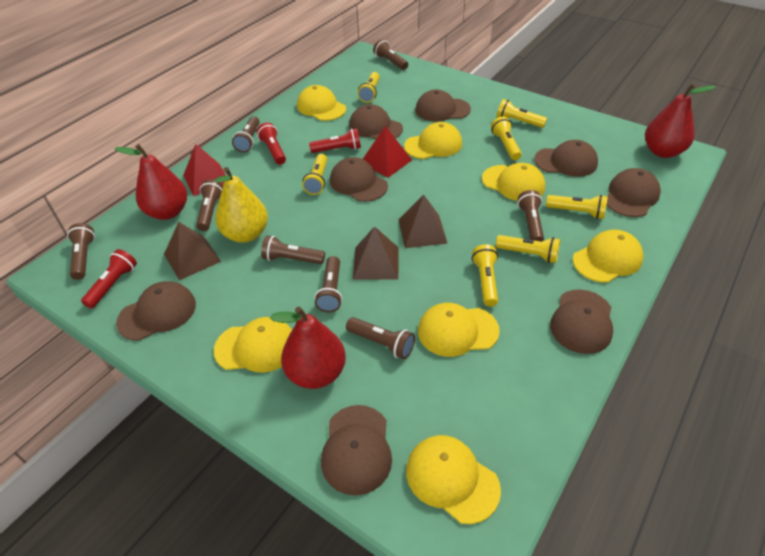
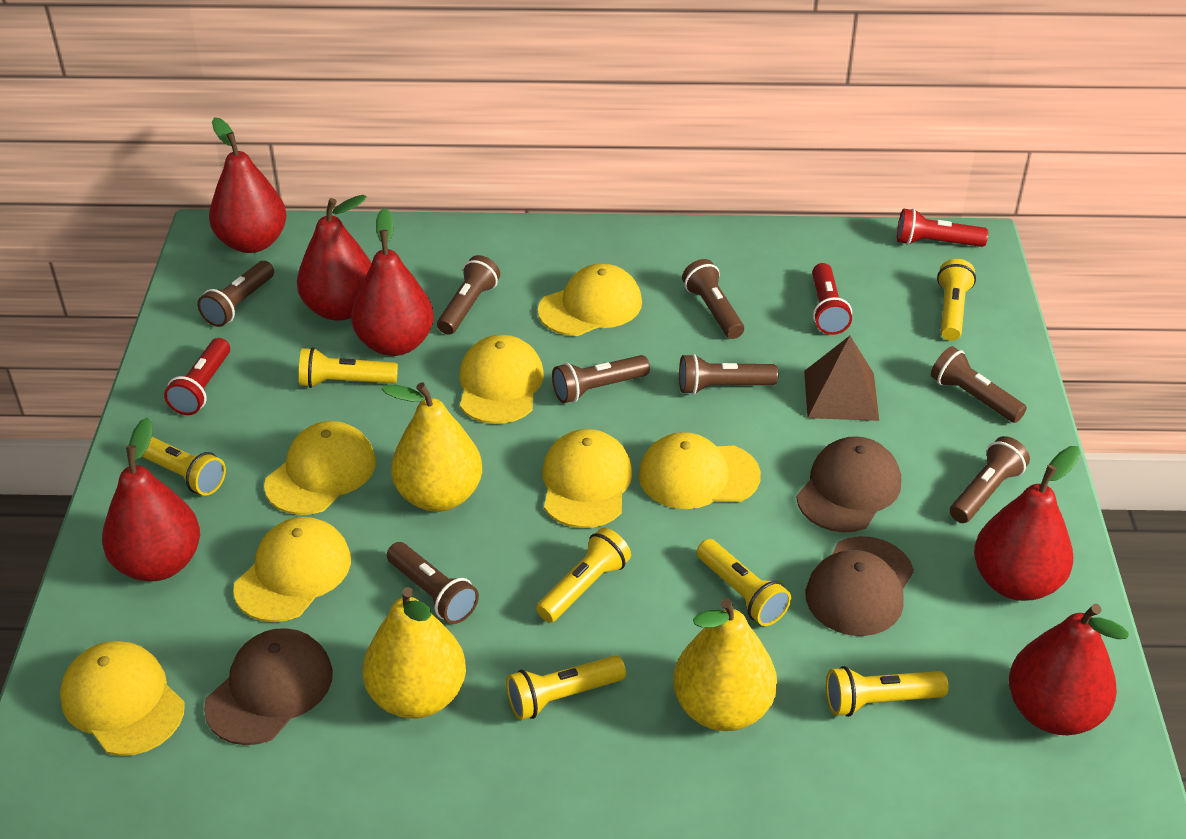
brown cap: 8 -> 3
brown pyramid: 3 -> 1
red pear: 3 -> 6
red pyramid: 2 -> 0
yellow pear: 1 -> 3

